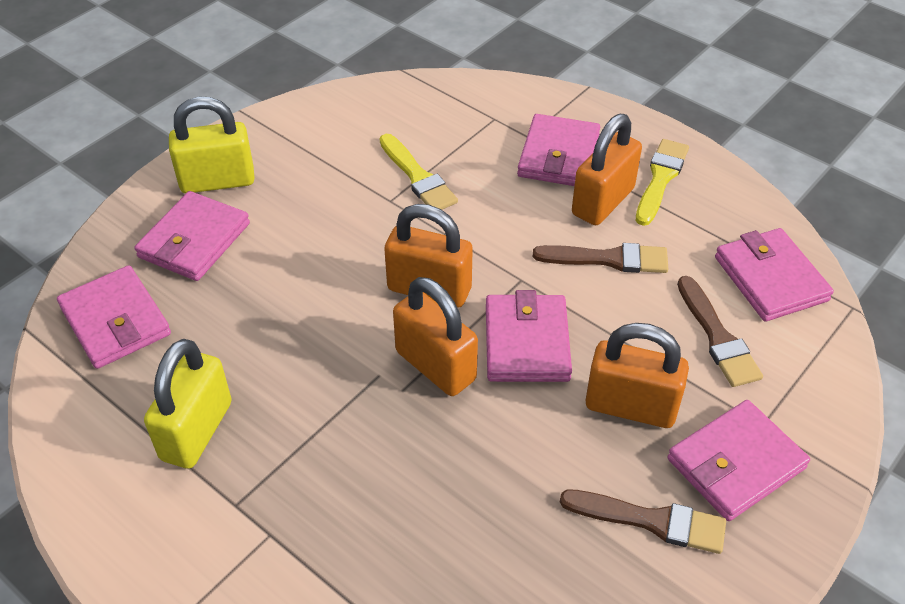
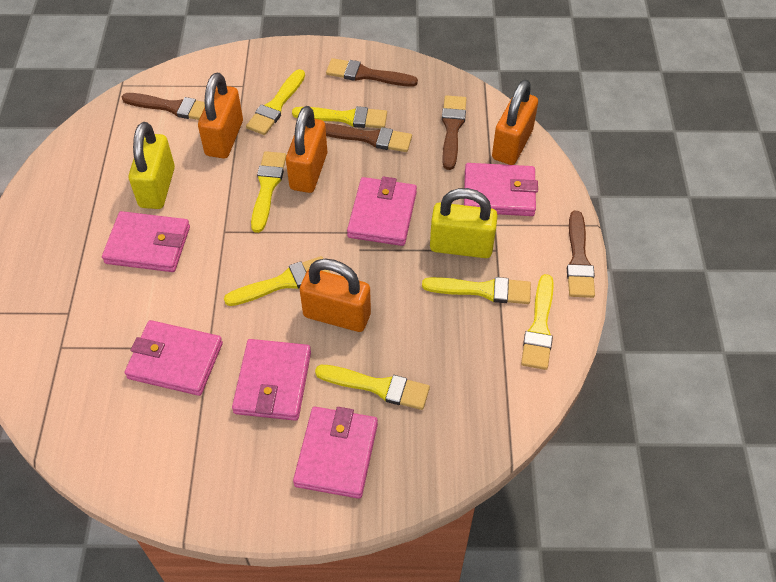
brown brush: 3 -> 5
yellow brush: 2 -> 7

